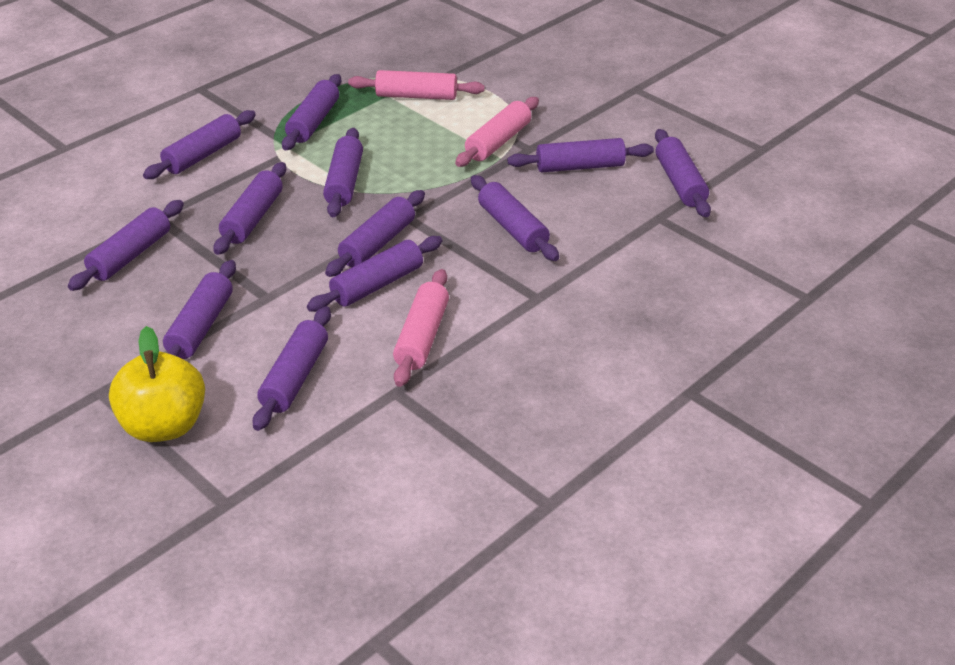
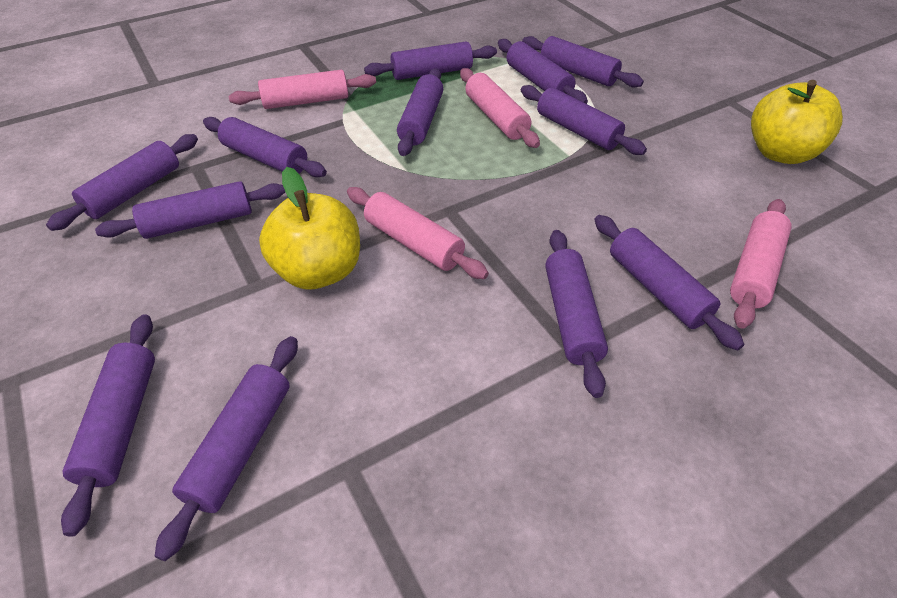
pink rolling pin: 3 -> 4
yellow apple: 1 -> 2

